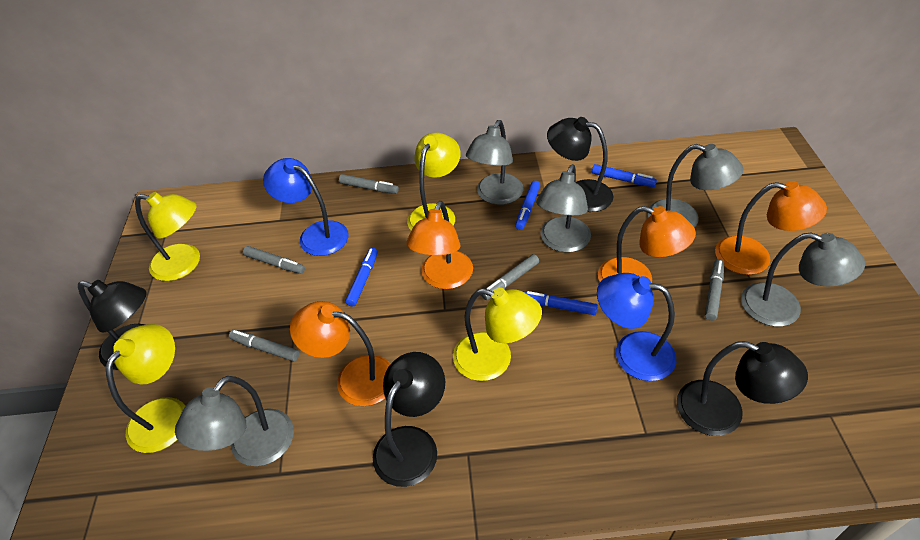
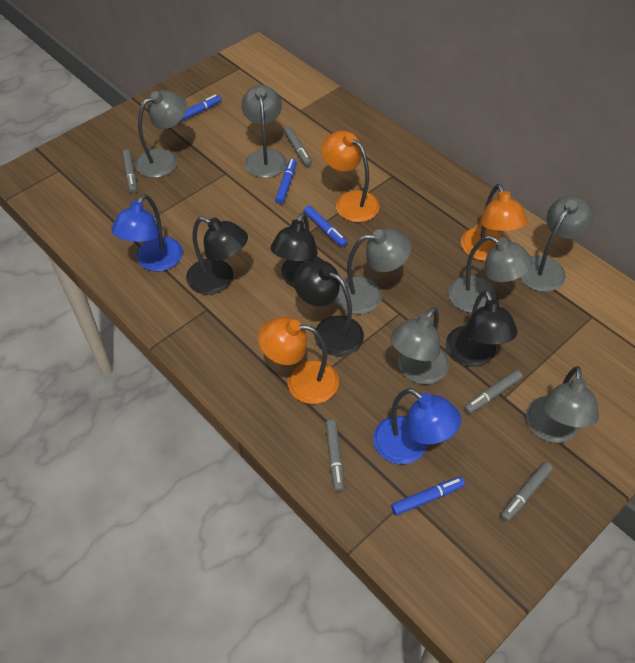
grey lamp: 5 -> 7
orange lamp: 4 -> 3
yellow lamp: 4 -> 0

